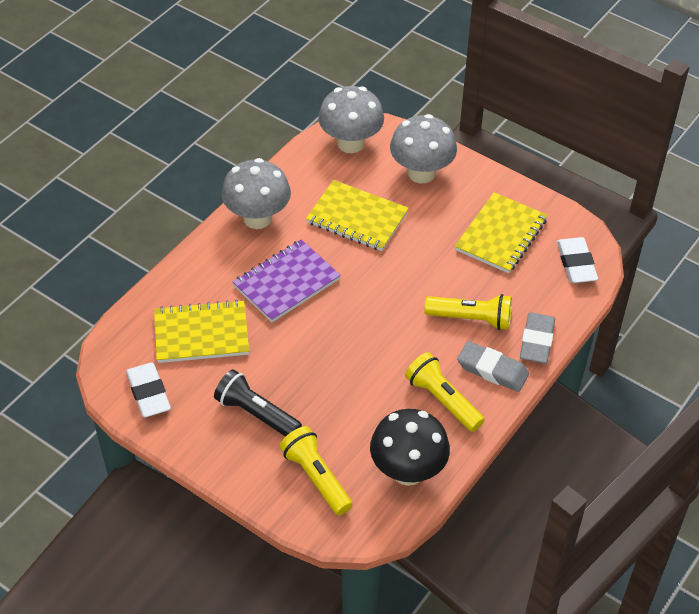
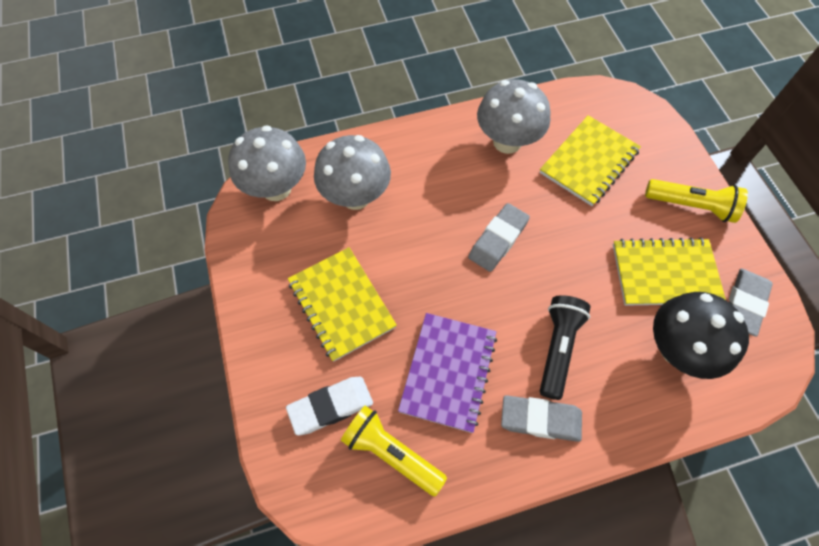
grey eraser: 2 -> 3
white eraser: 2 -> 1
yellow flashlight: 3 -> 2

